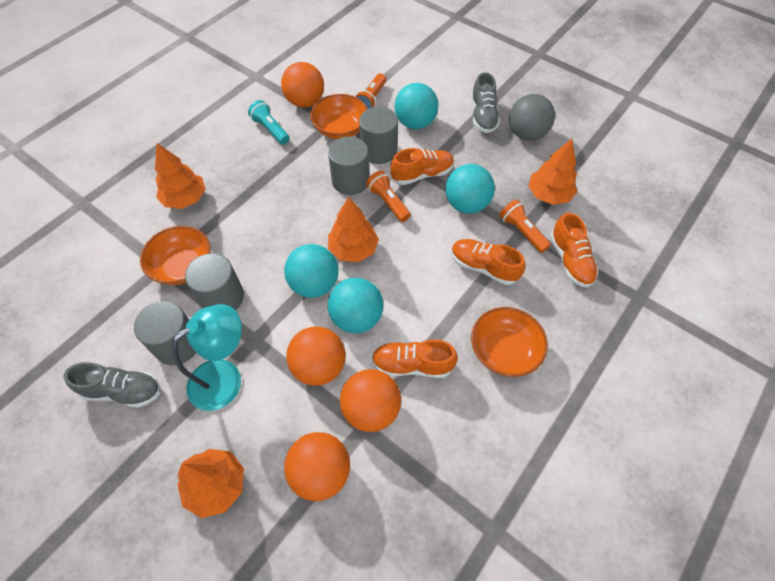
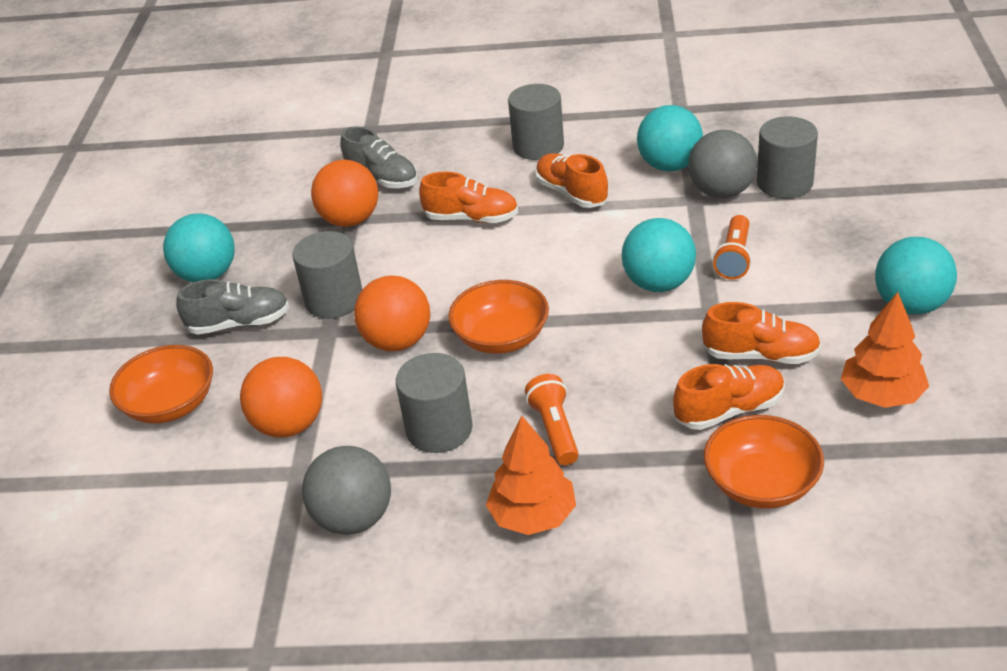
grey ball: 1 -> 2
orange ball: 4 -> 3
orange flashlight: 3 -> 2
orange tree: 4 -> 2
turquoise flashlight: 1 -> 0
turquoise lamp: 1 -> 0

